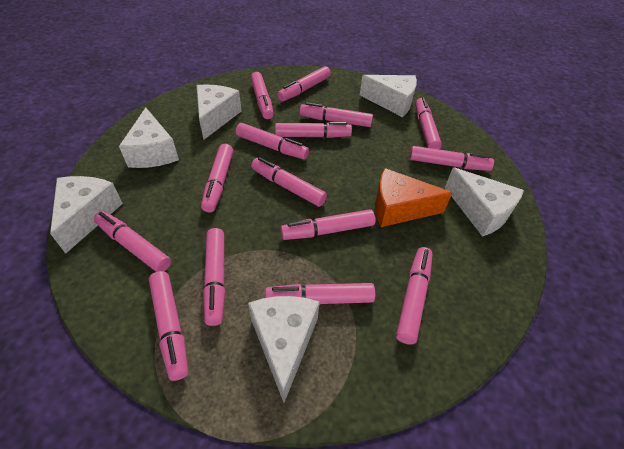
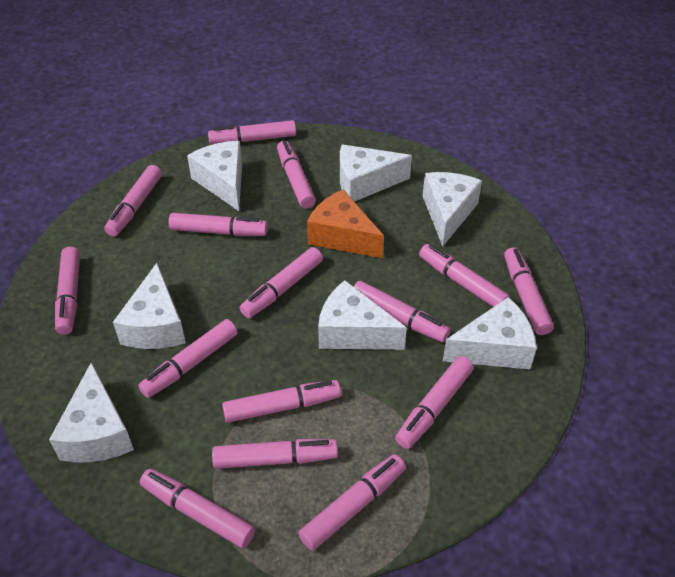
white cheese: 6 -> 7

